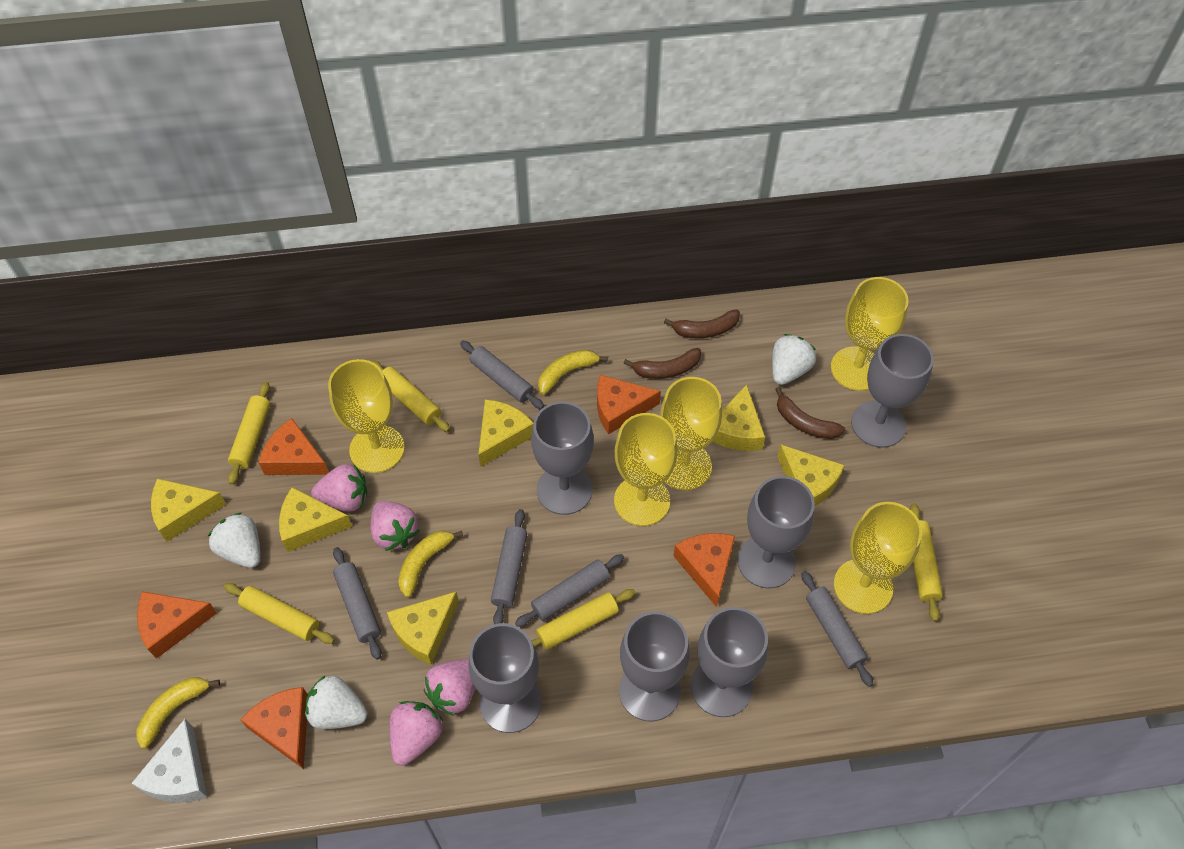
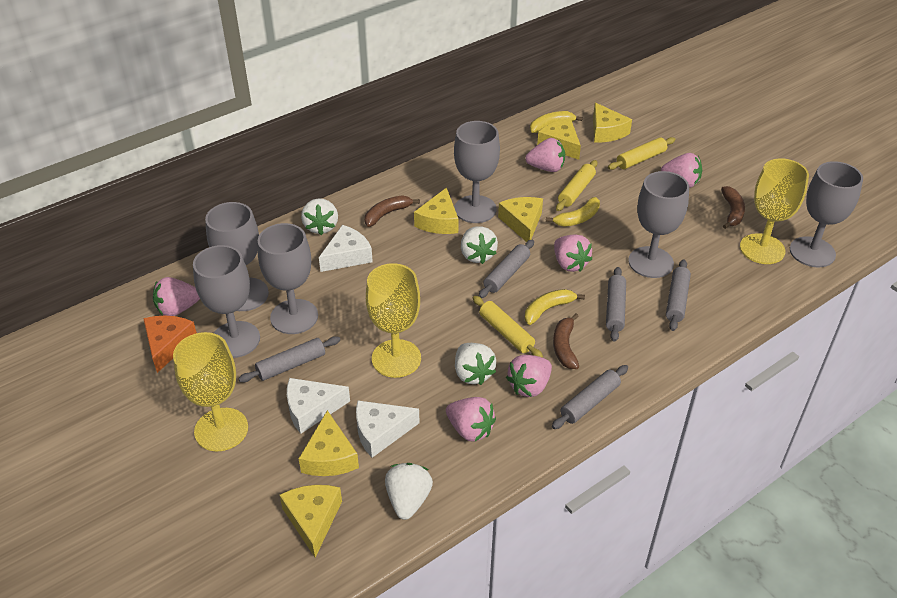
orange cheese: 5 -> 1
pink strawberry: 4 -> 6
white cheese: 1 -> 3
white strawberry: 3 -> 4
yellow goblet: 5 -> 3
yellow rolling pin: 5 -> 3

